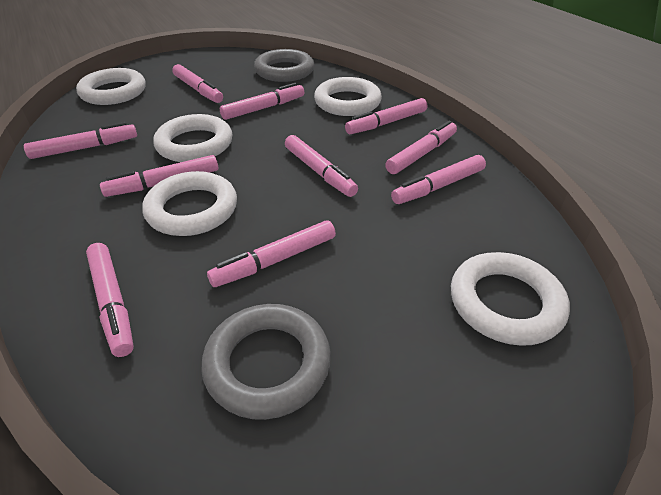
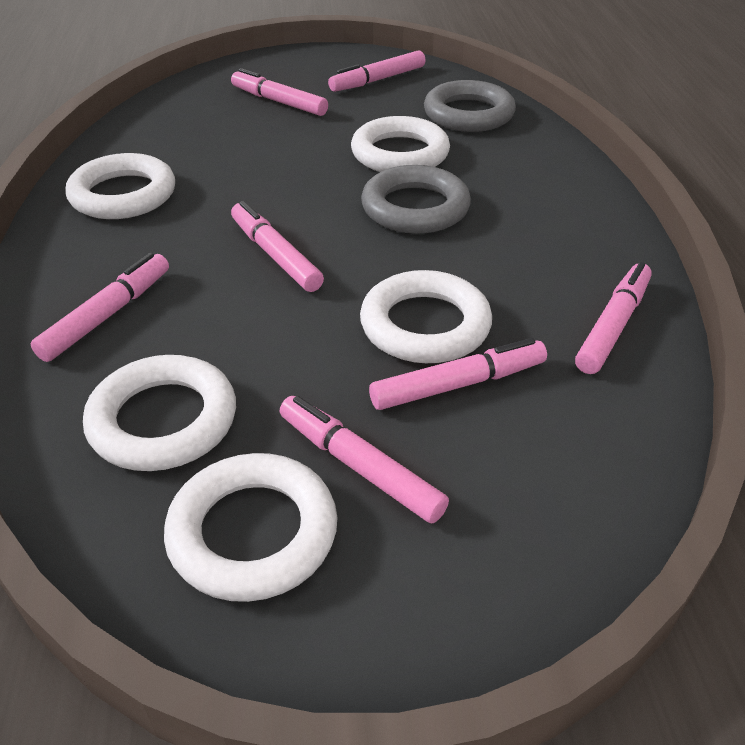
pink marker: 10 -> 7

